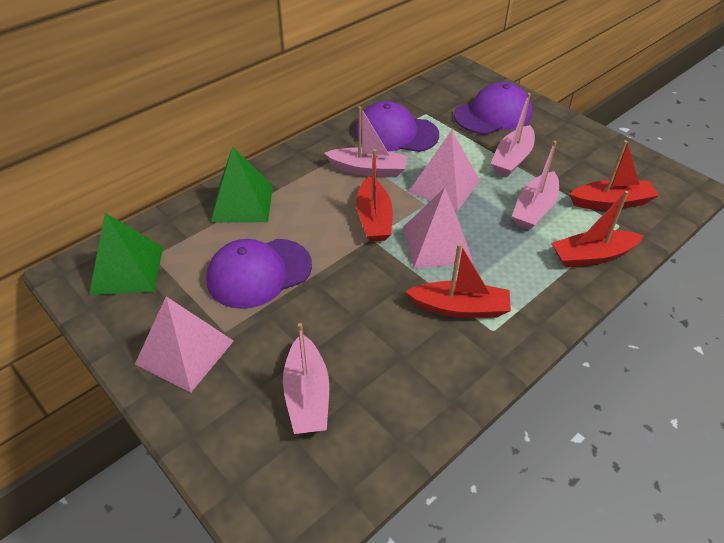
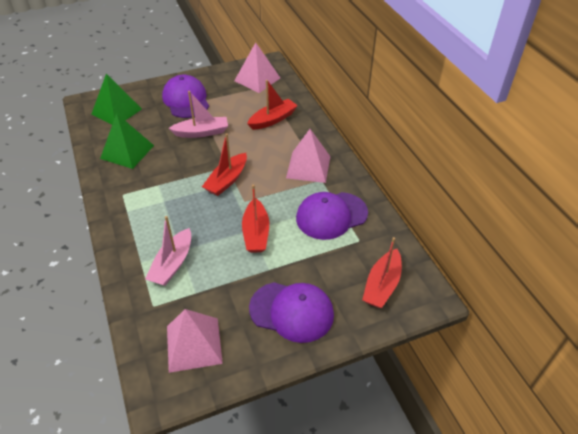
pink boat: 4 -> 2

